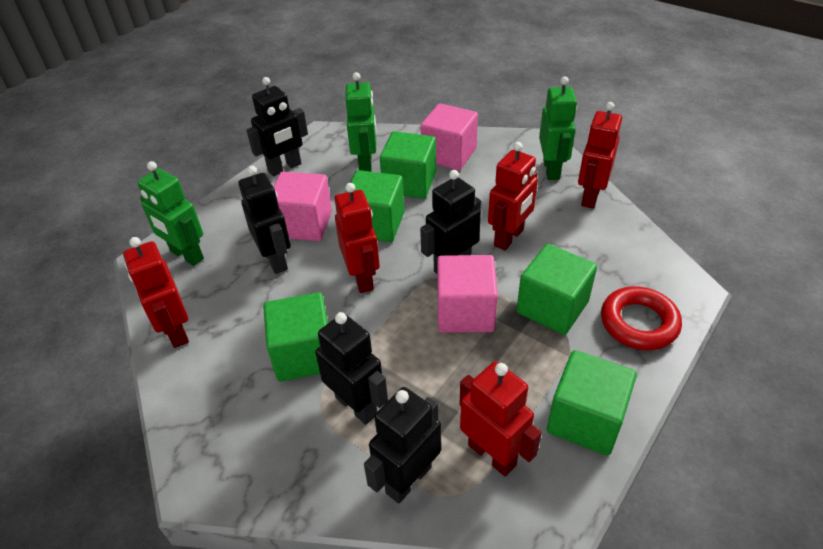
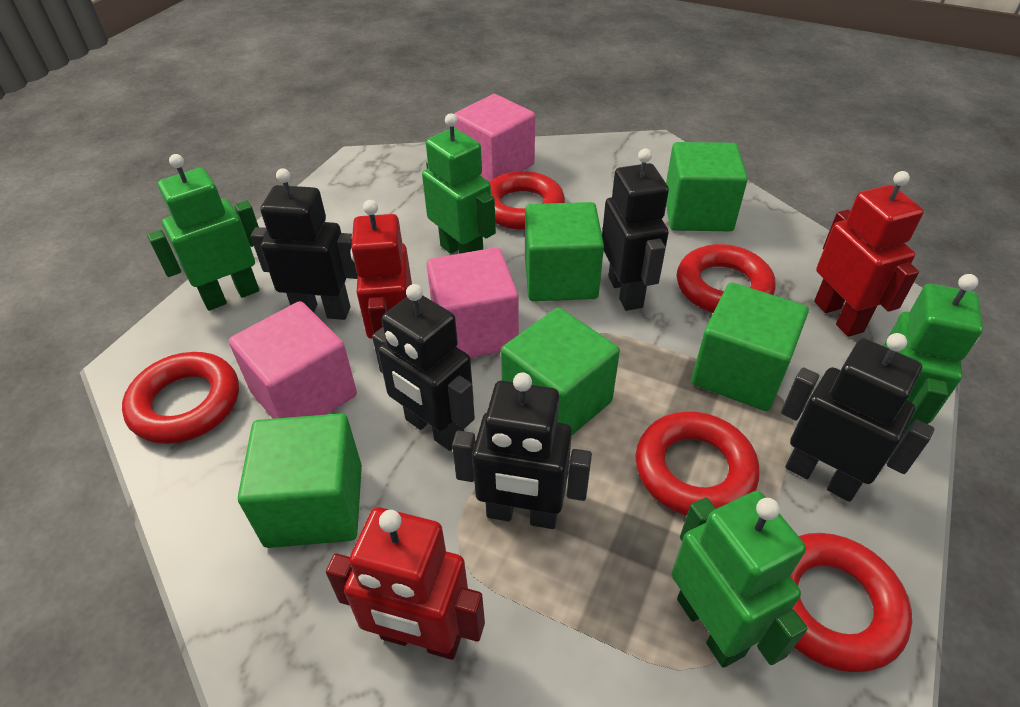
green robot: 3 -> 4
red ring: 1 -> 5
red robot: 5 -> 3

